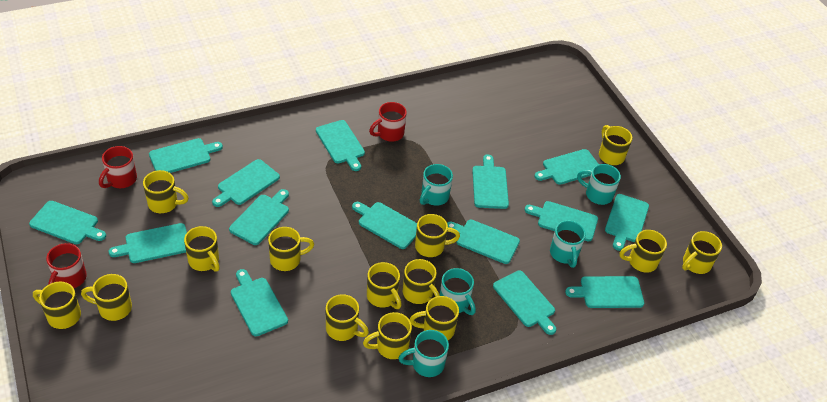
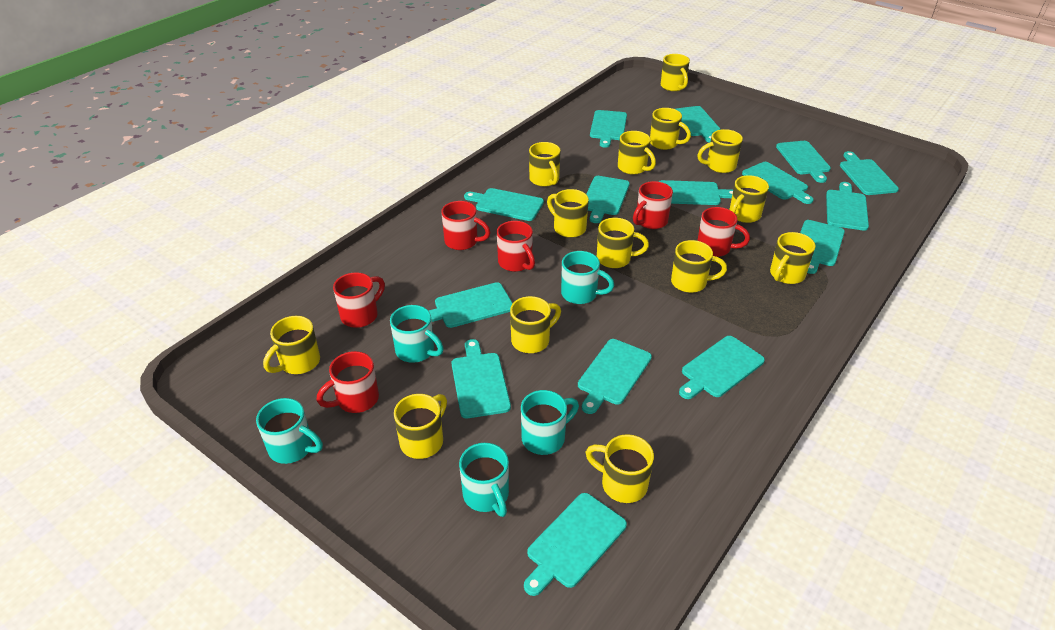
red mug: 3 -> 6

